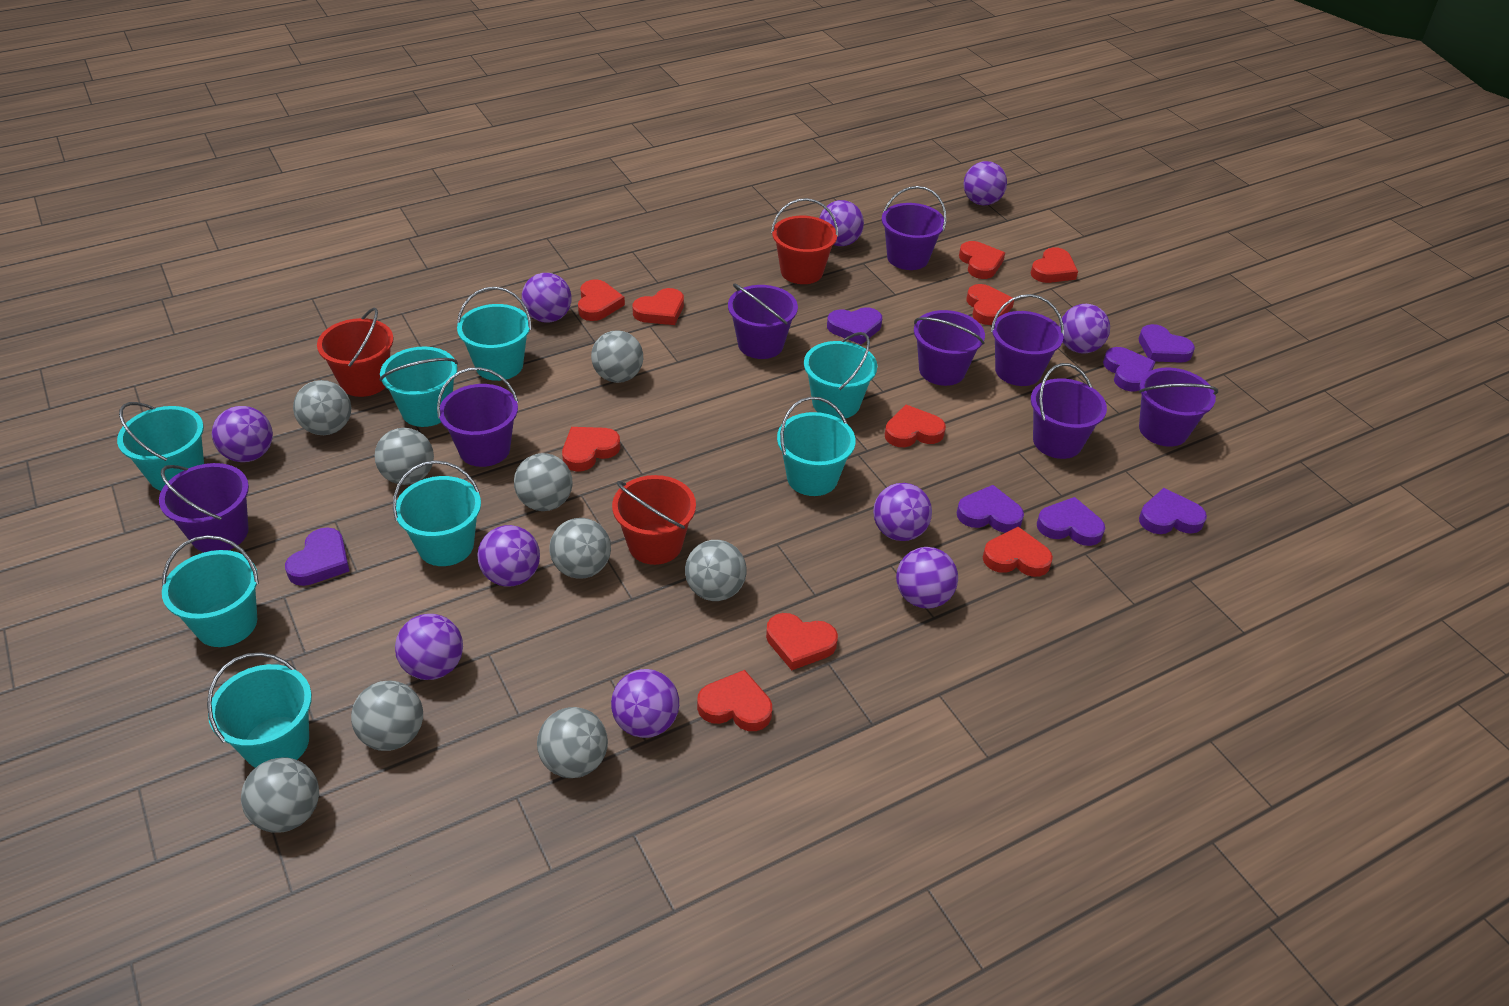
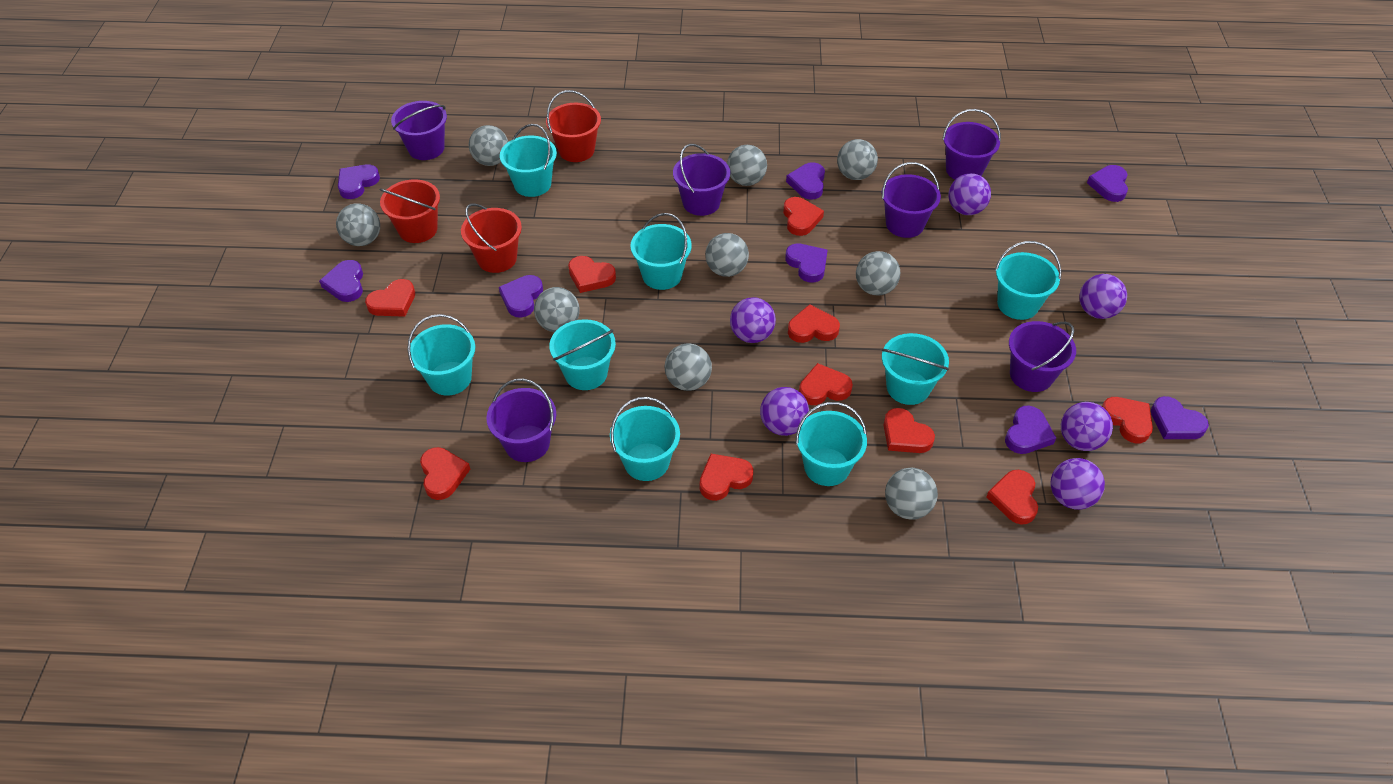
purple ball: 10 -> 6
purple bucket: 8 -> 6
purple heart: 7 -> 8

